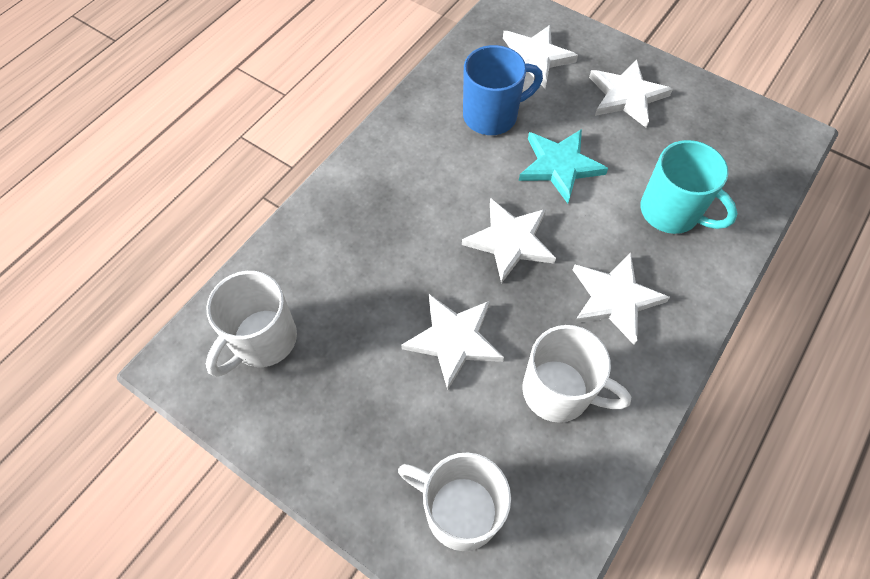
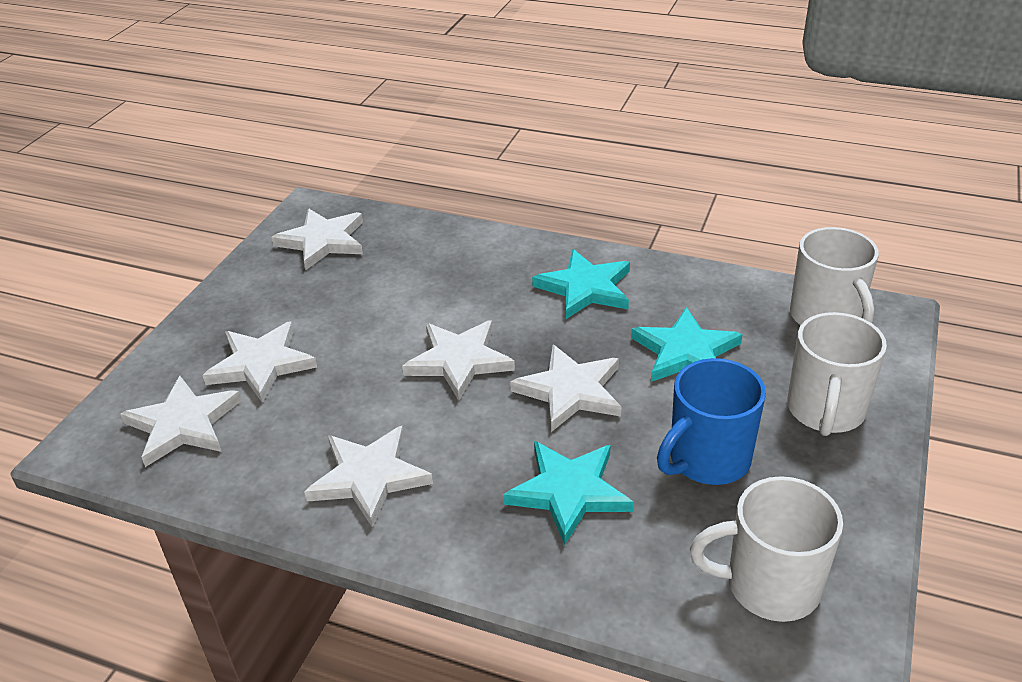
turquoise mug: 1 -> 0
turquoise star: 1 -> 3
white star: 5 -> 6

